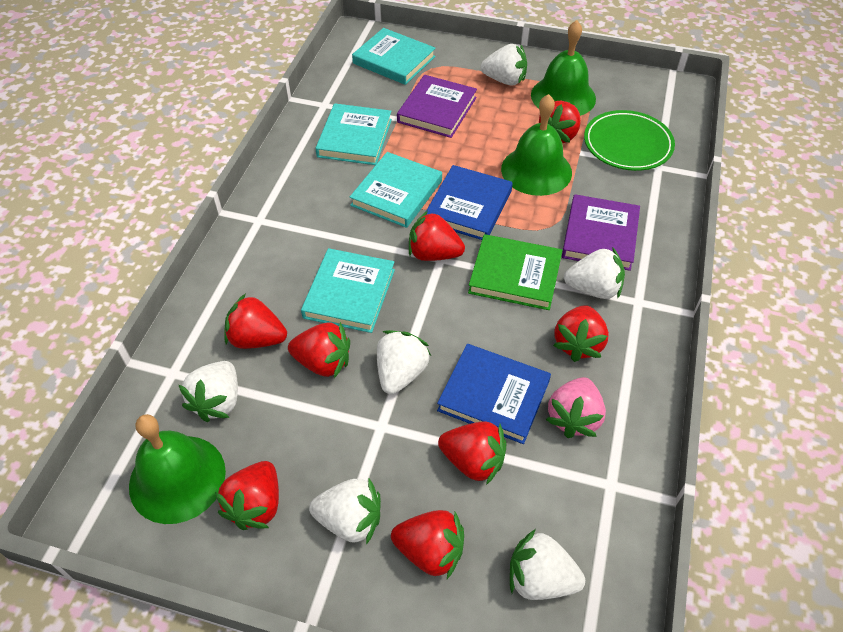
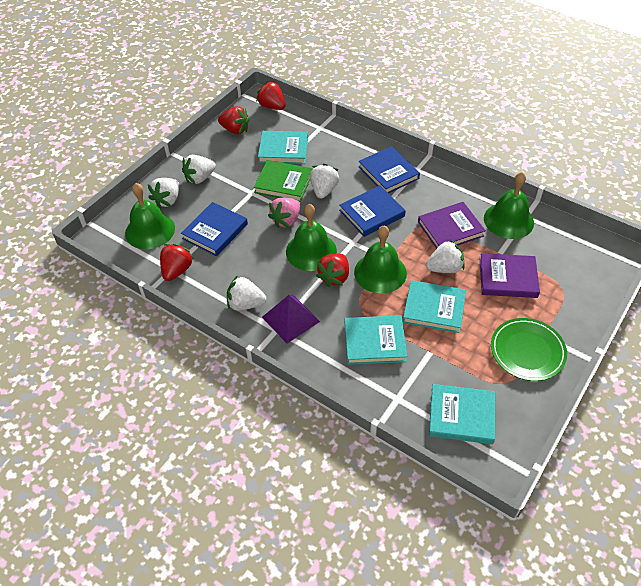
blue book: 2 -> 3
green bell: 3 -> 4
purple pyramid: 0 -> 1
red strawberry: 8 -> 4
white strawberry: 6 -> 5

